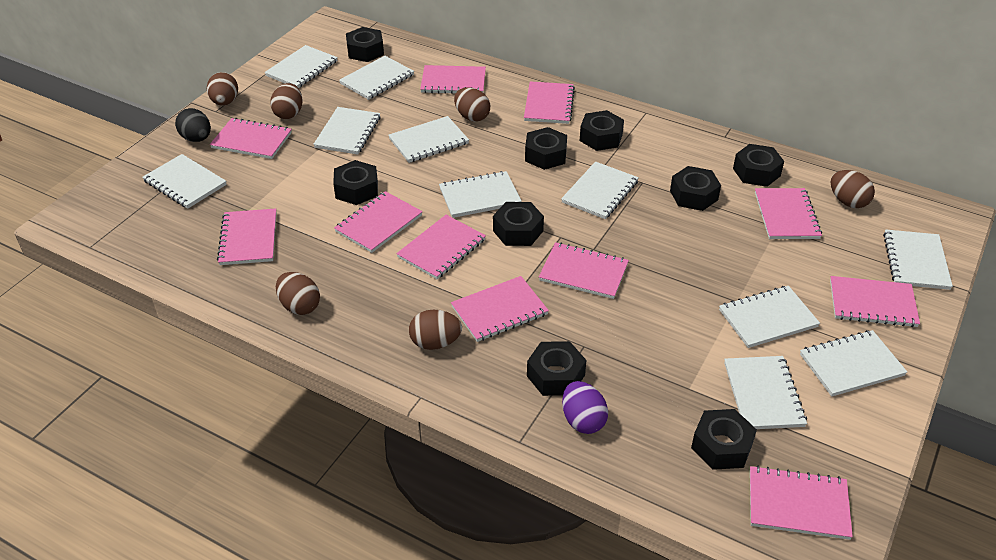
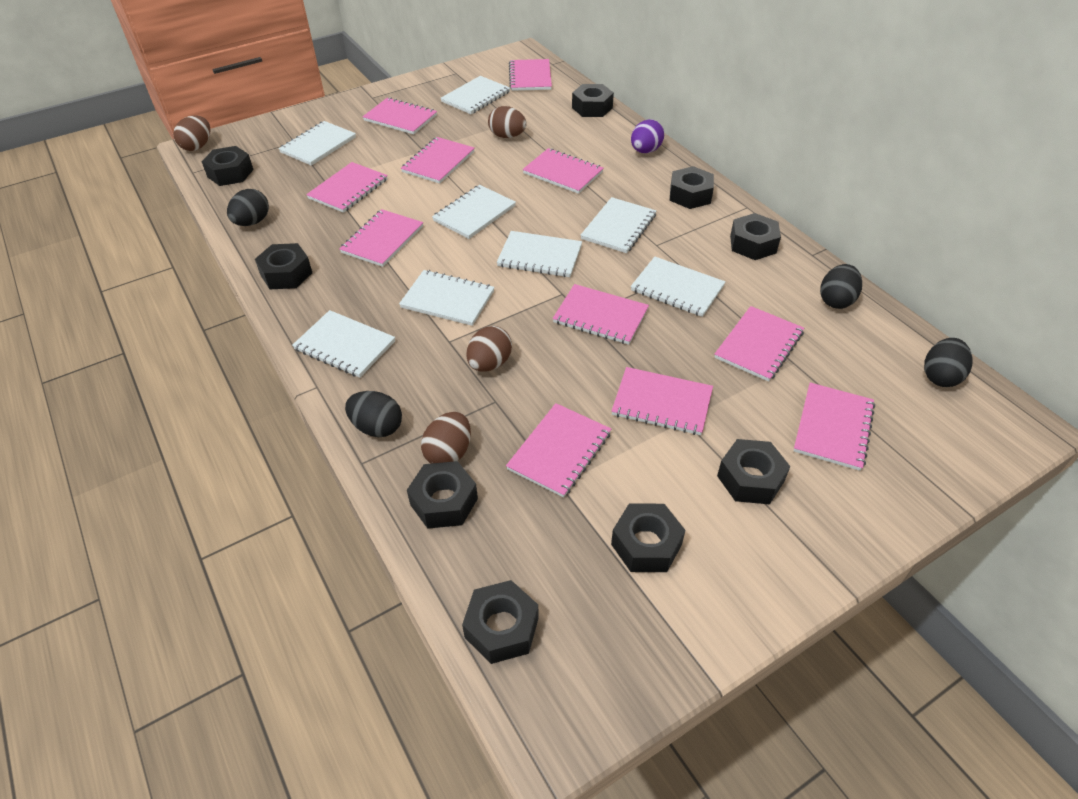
black egg: 1 -> 4
brown egg: 6 -> 4
white notebook: 11 -> 8

